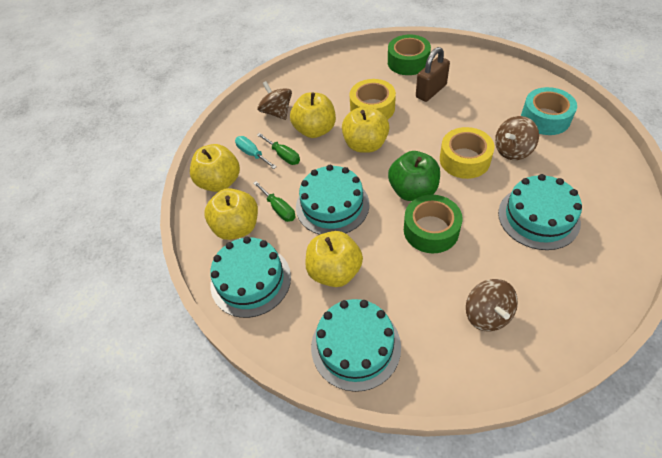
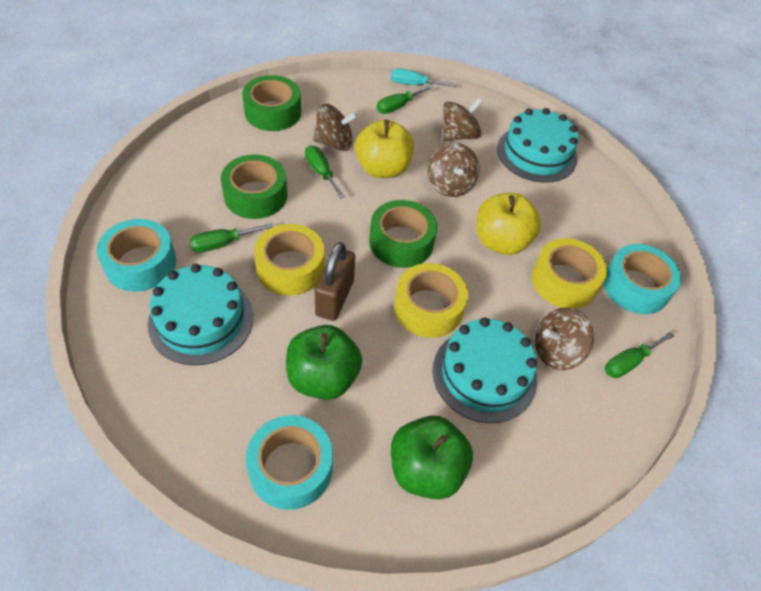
brown spinning top: 3 -> 4
green apple: 1 -> 2
green screwdriver: 2 -> 4
green tape: 2 -> 3
turquoise cake: 4 -> 3
turquoise tape: 1 -> 3
yellow apple: 5 -> 2
yellow tape: 2 -> 3

